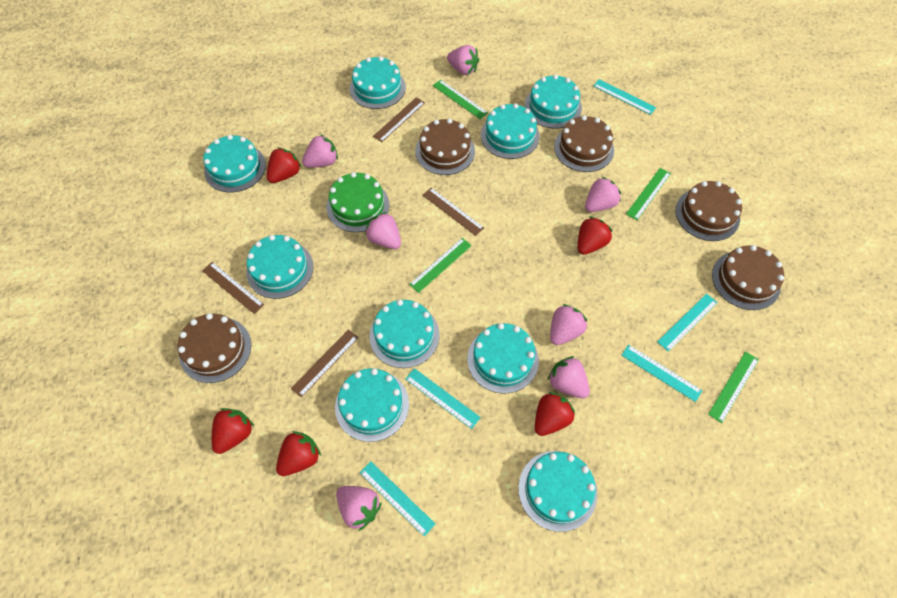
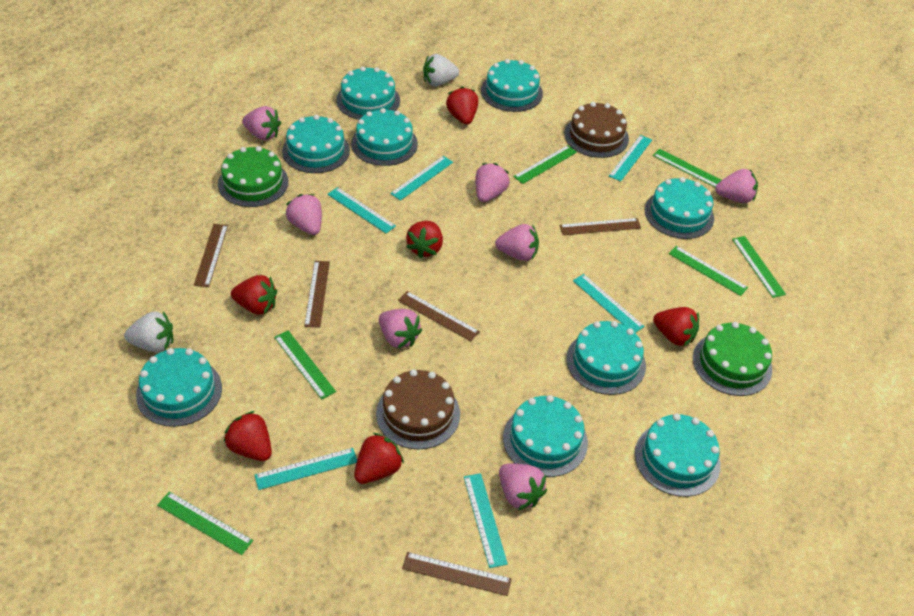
brown cake: 5 -> 2
brown ruler: 4 -> 5
green cake: 1 -> 2
green ruler: 4 -> 6
red strawberry: 5 -> 6
turquoise ruler: 5 -> 6
white strawberry: 0 -> 2

